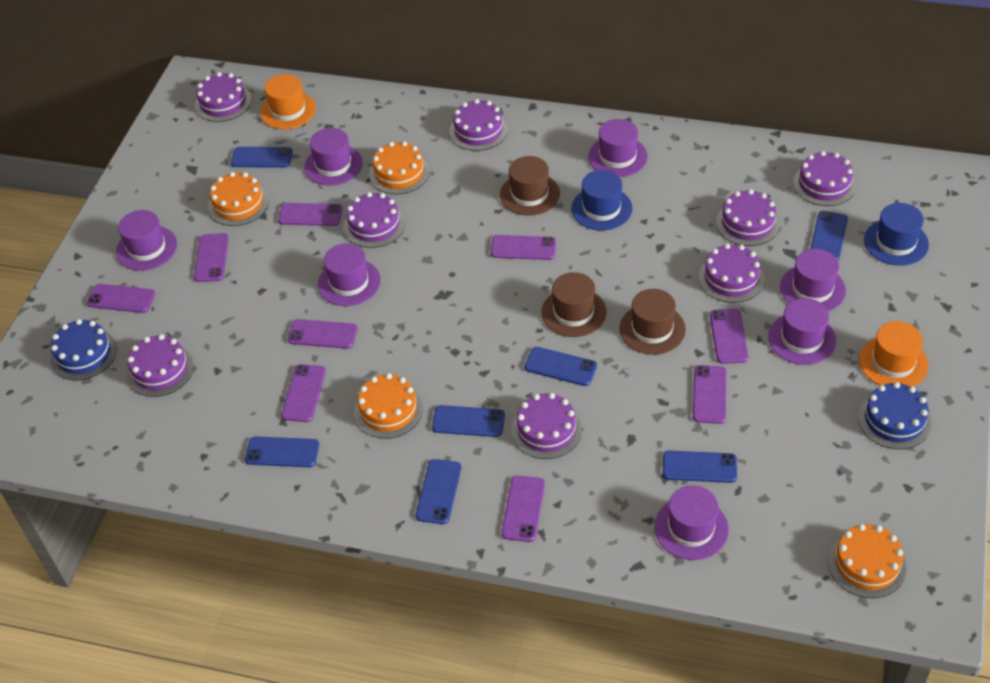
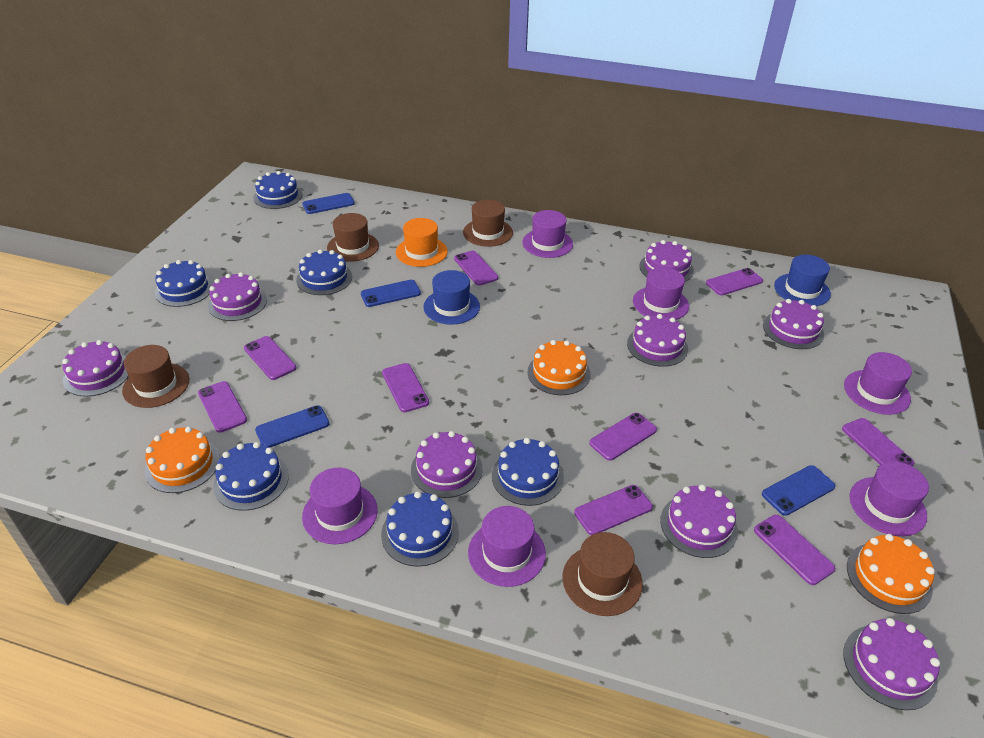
blue cake: 2 -> 6
blue phone: 7 -> 4
brown hat: 3 -> 4
orange cake: 4 -> 3
orange hat: 2 -> 1
purple hat: 7 -> 6

